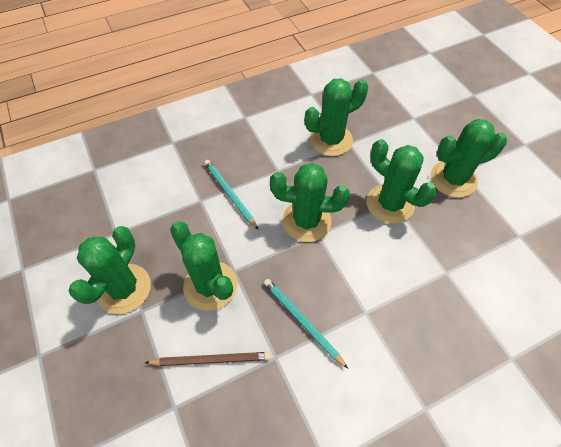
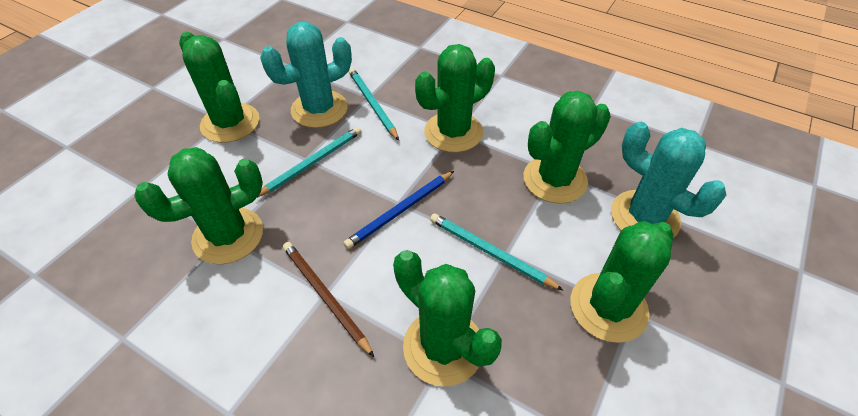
blue pencil: 0 -> 1
turquoise cactus: 0 -> 2
turquoise pencil: 2 -> 3

